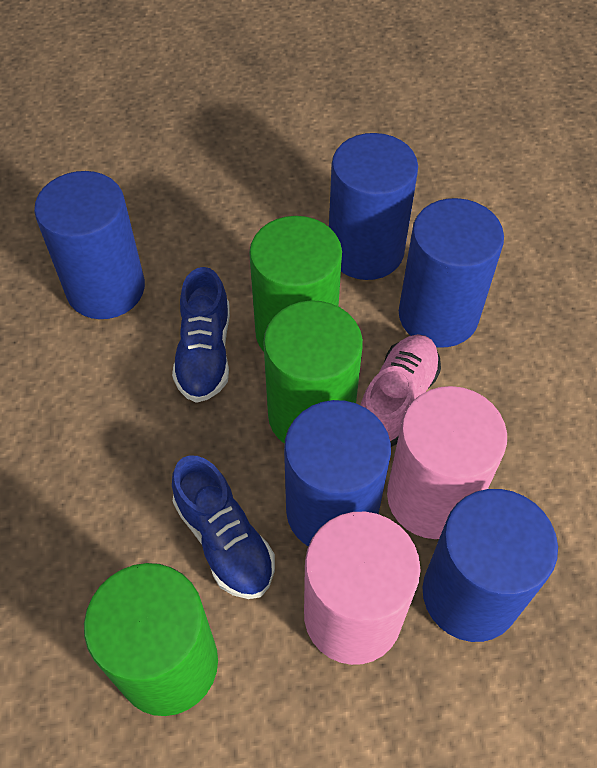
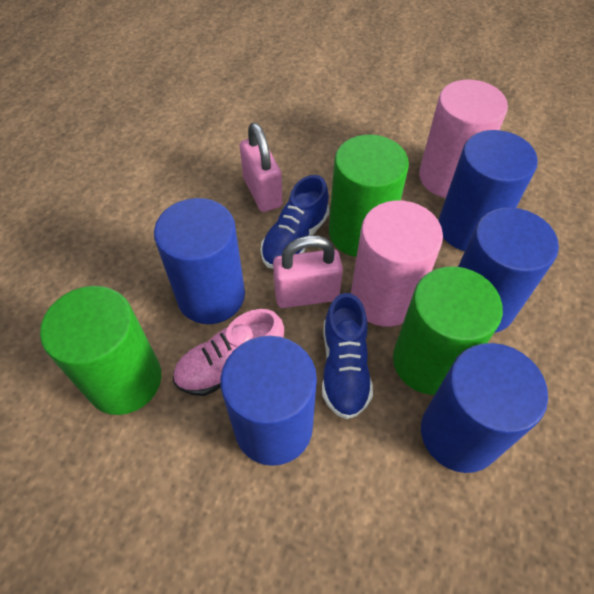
pink padlock: 0 -> 2

